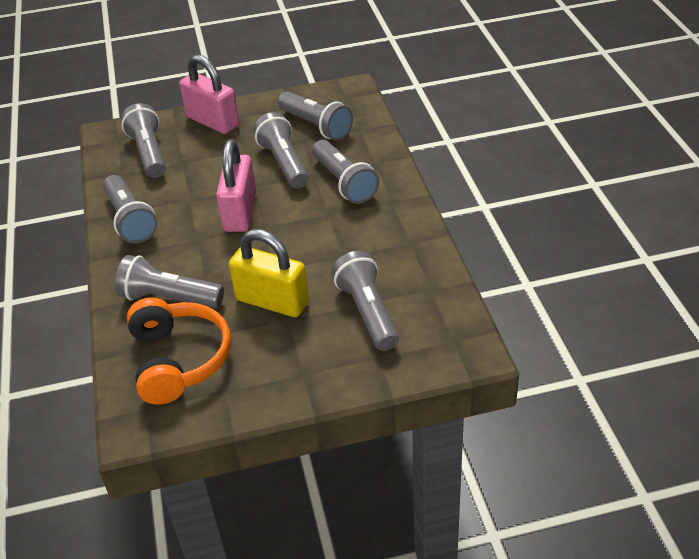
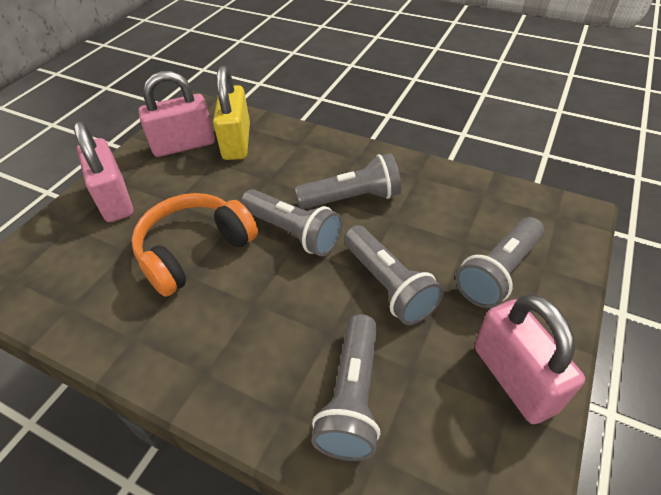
grey flashlight: 7 -> 5
pink padlock: 2 -> 3

